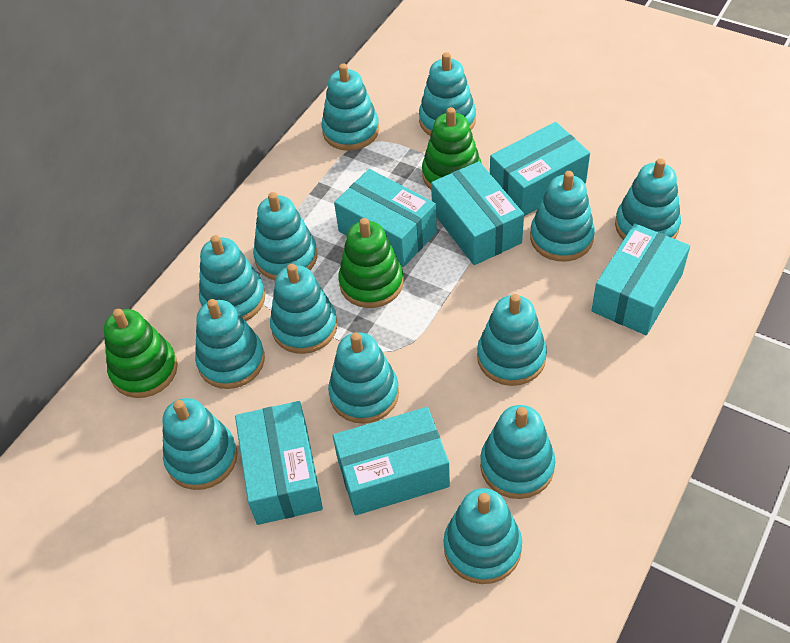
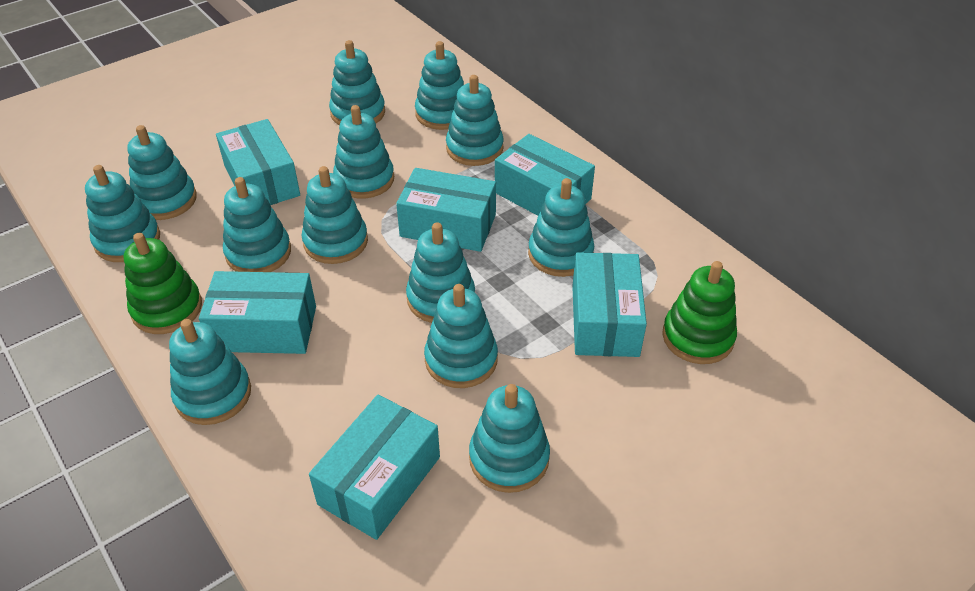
green stacking toy: 3 -> 2

